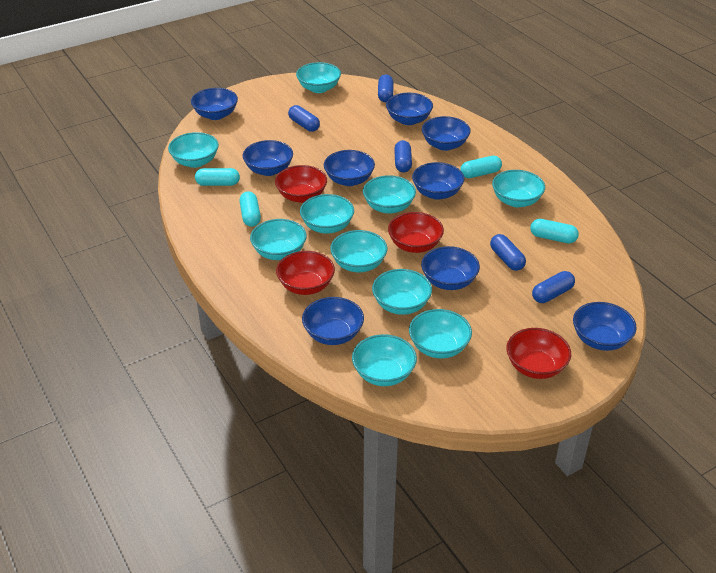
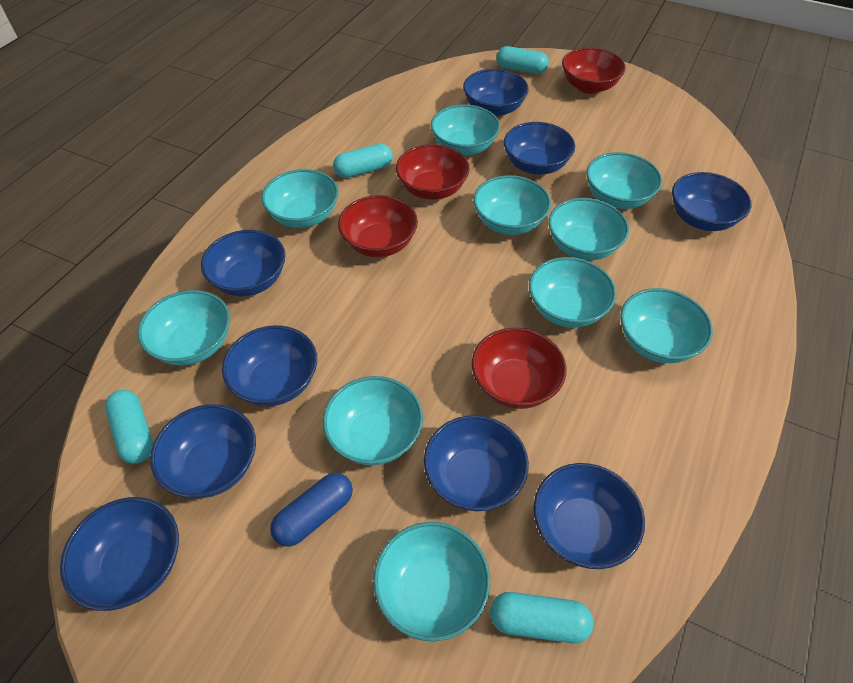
blue capsule: 5 -> 1

